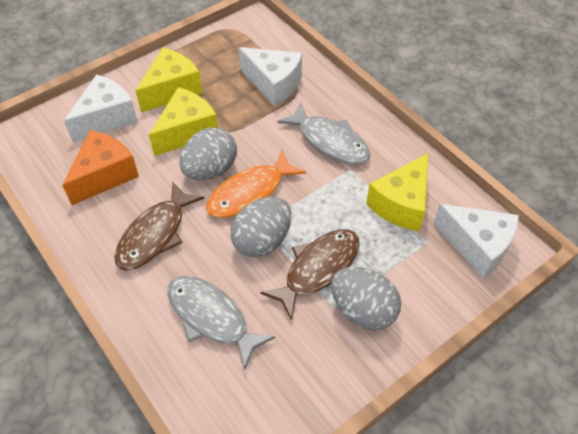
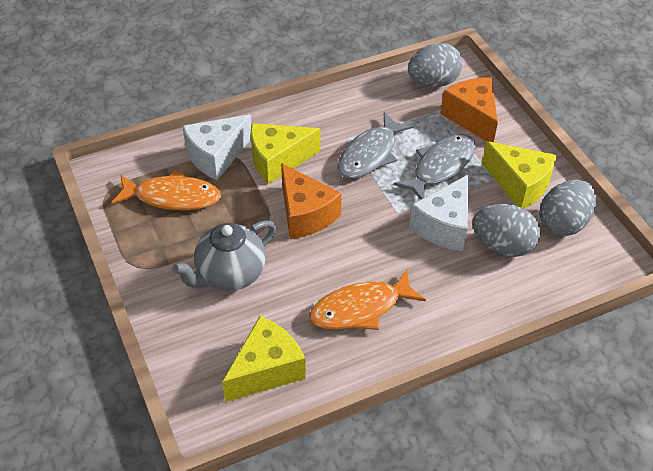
brown fish: 2 -> 0
grey teapot: 0 -> 1
orange cheese: 1 -> 2
orange fish: 1 -> 2
white cheese: 3 -> 2

